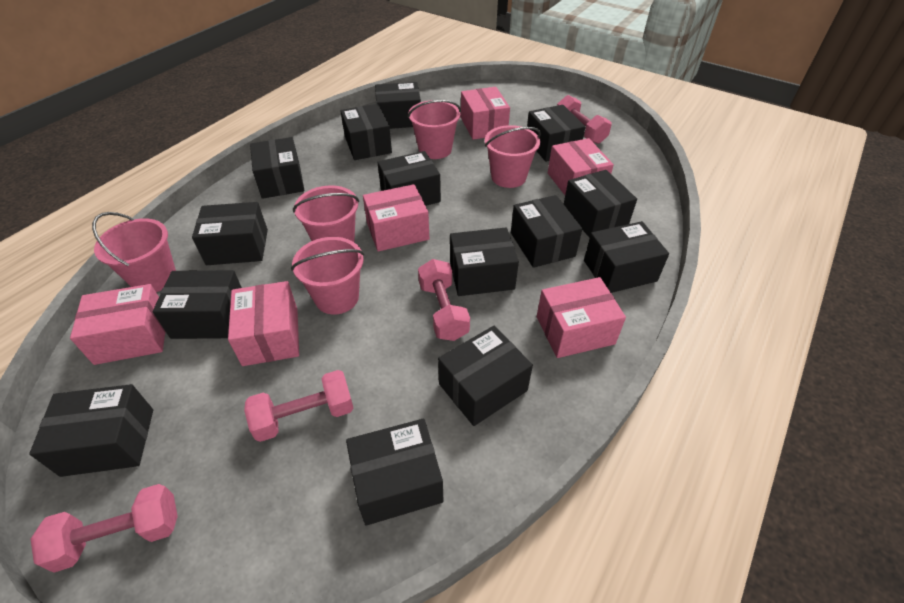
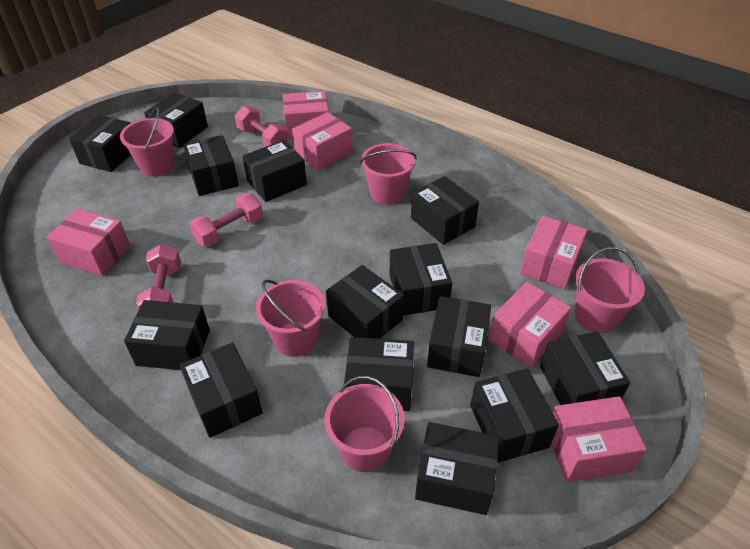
pink dumbbell: 4 -> 3

